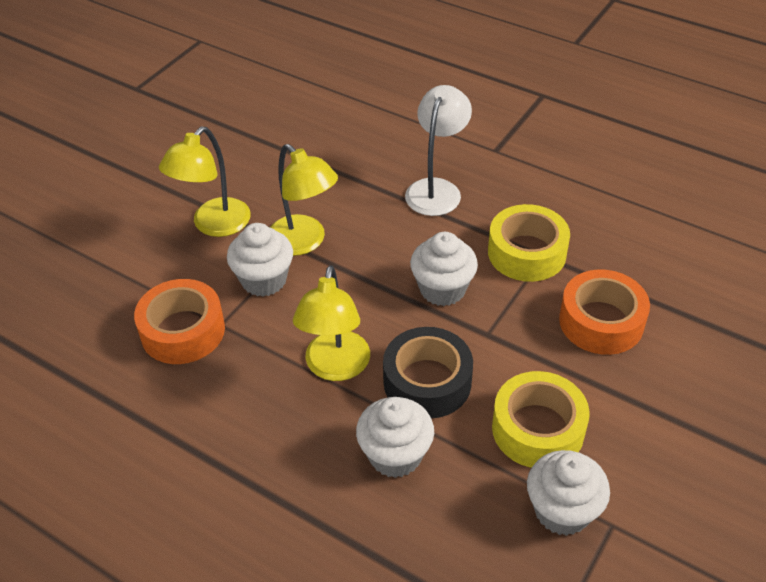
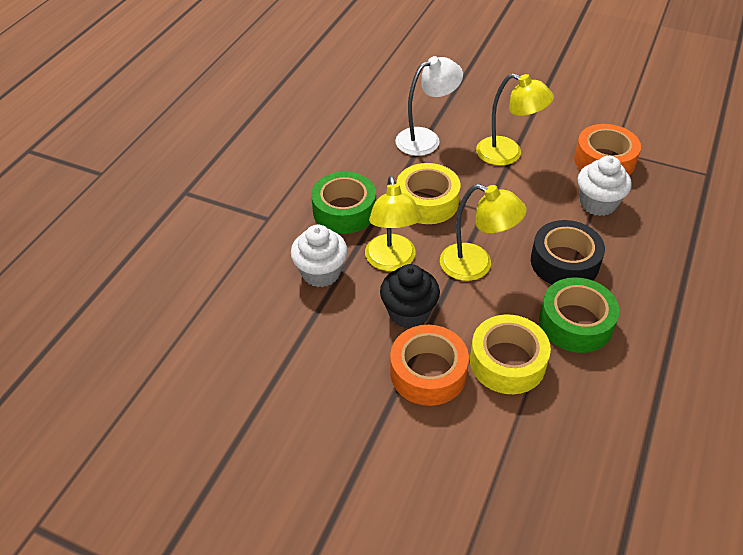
black cupcake: 0 -> 1
green tape: 0 -> 2
white cupcake: 4 -> 2

